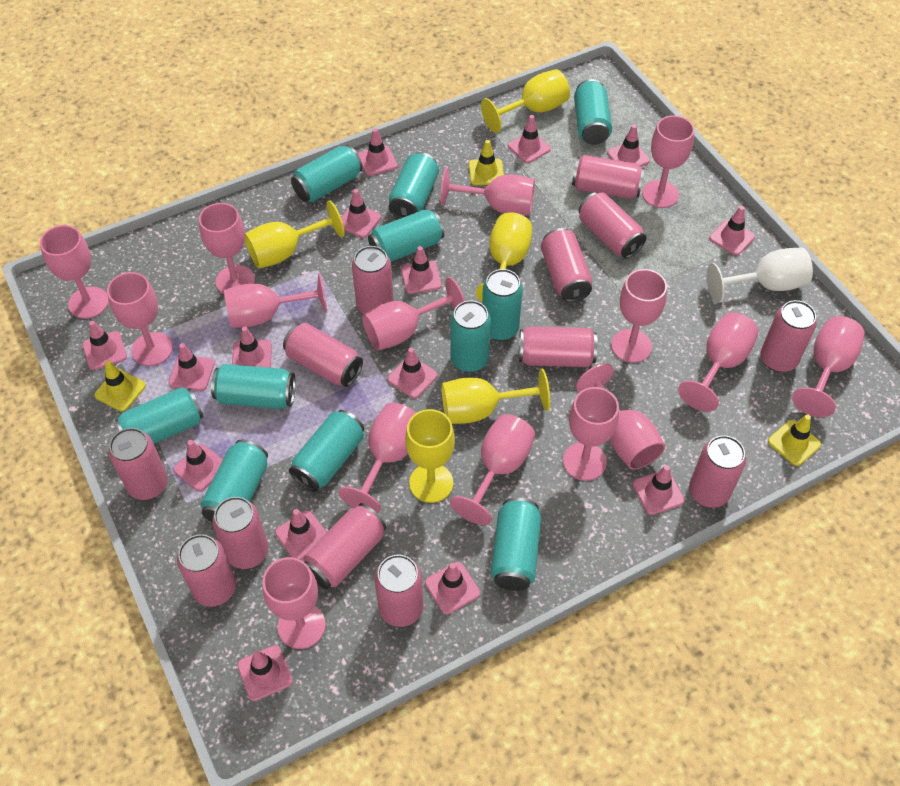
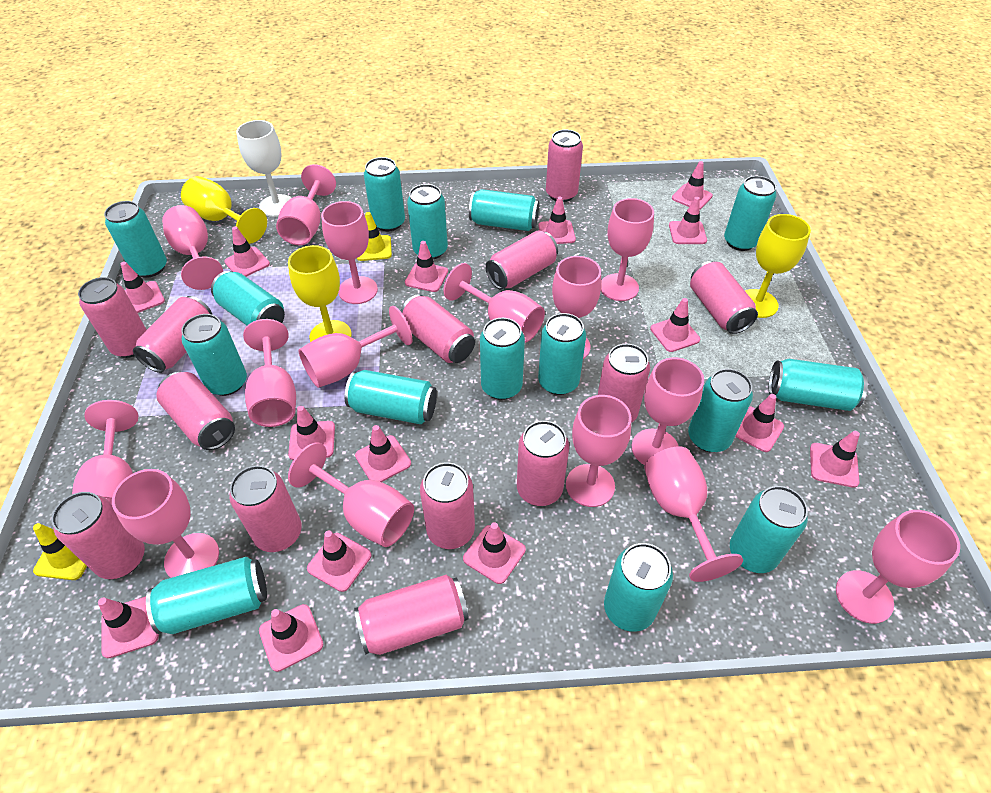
turquoise can: 11 -> 15
yellow goblet: 5 -> 3
yellow traffic cone: 3 -> 2

